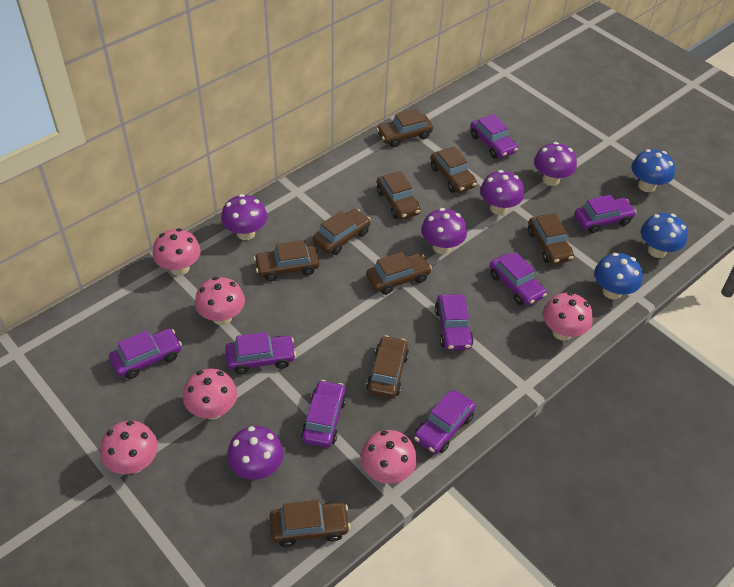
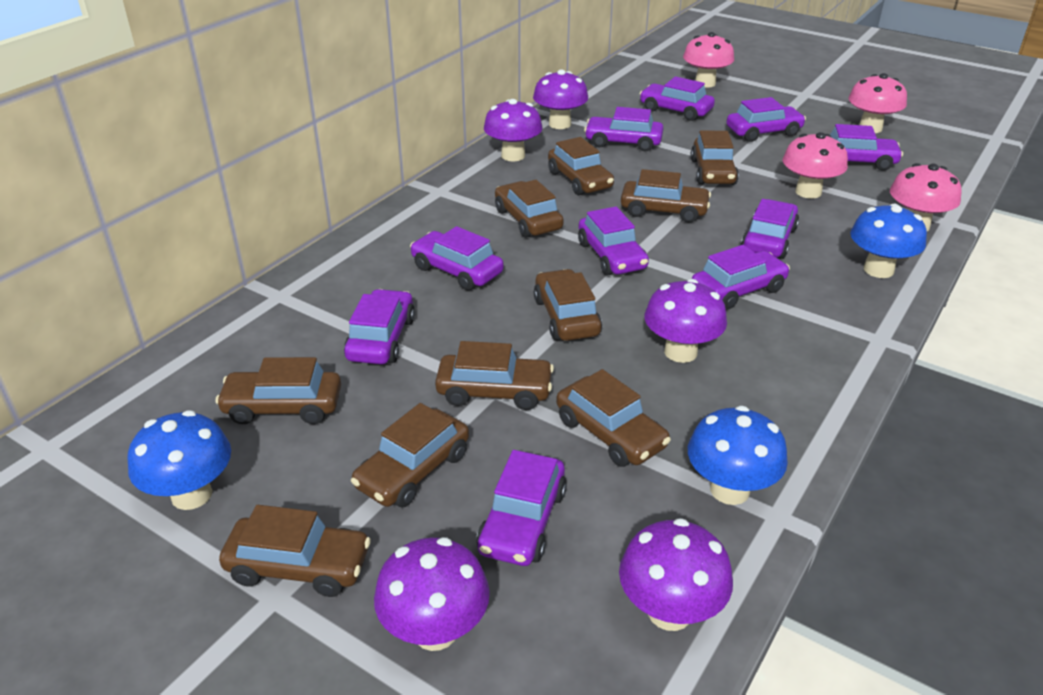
brown car: 9 -> 10
pink mushroom: 6 -> 4
purple car: 8 -> 10

